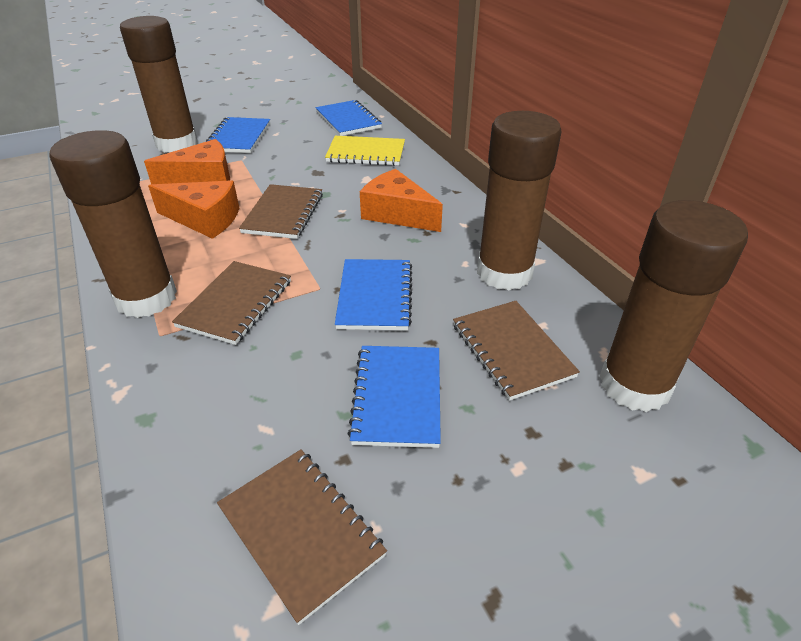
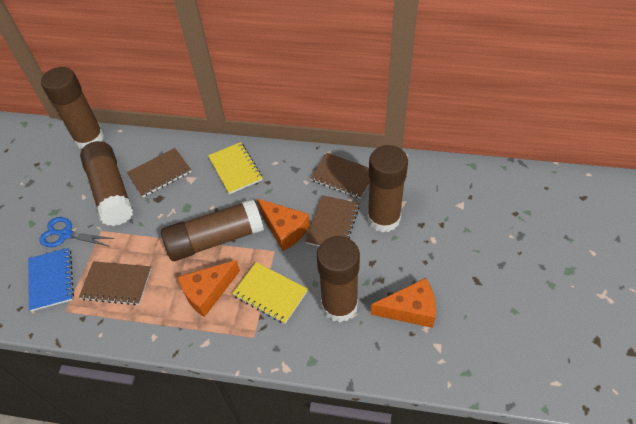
blue notebook: 4 -> 1
blue scissors: 0 -> 1
brown glue stick: 4 -> 5
yellow notebook: 1 -> 2

